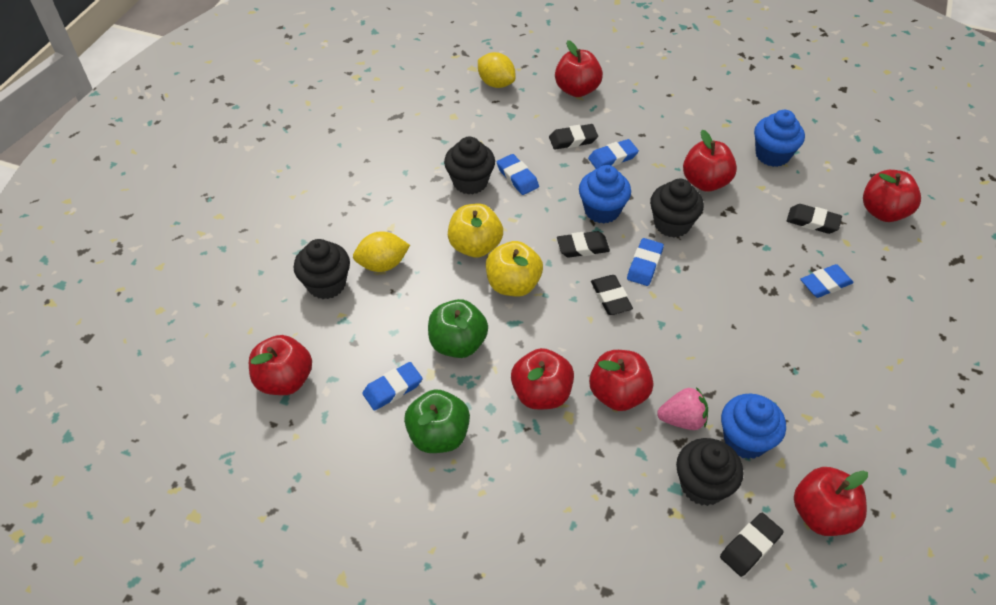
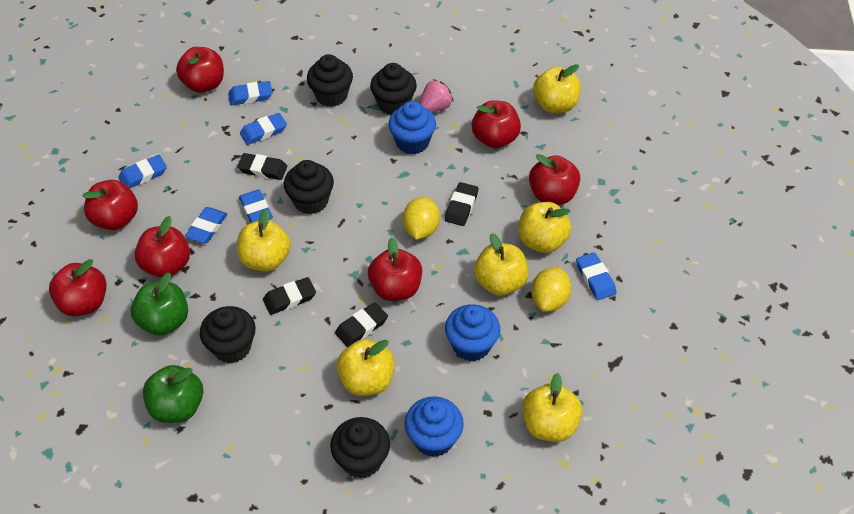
black cupcake: 4 -> 5
black eraser: 5 -> 4
blue eraser: 5 -> 6
yellow apple: 2 -> 6

